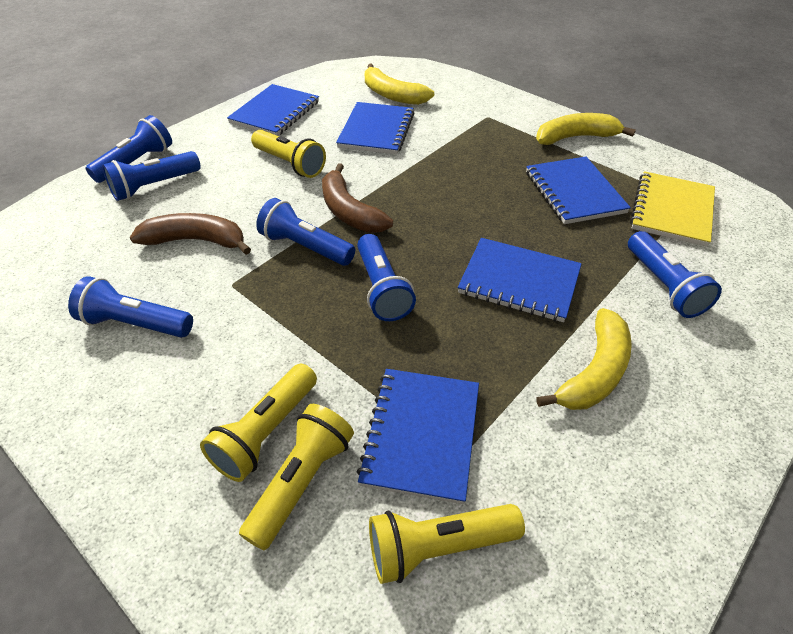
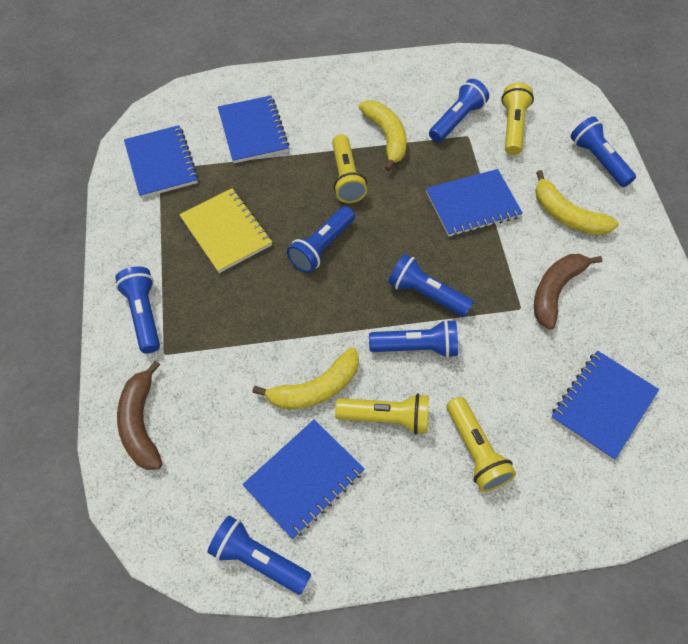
blue flashlight: 6 -> 7

